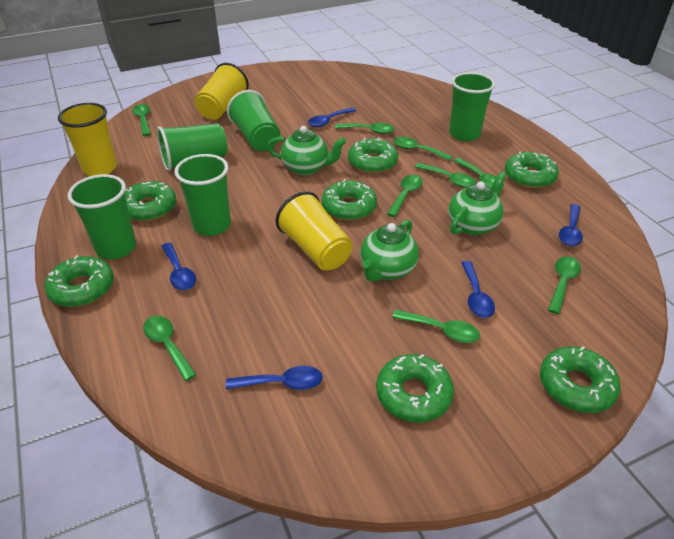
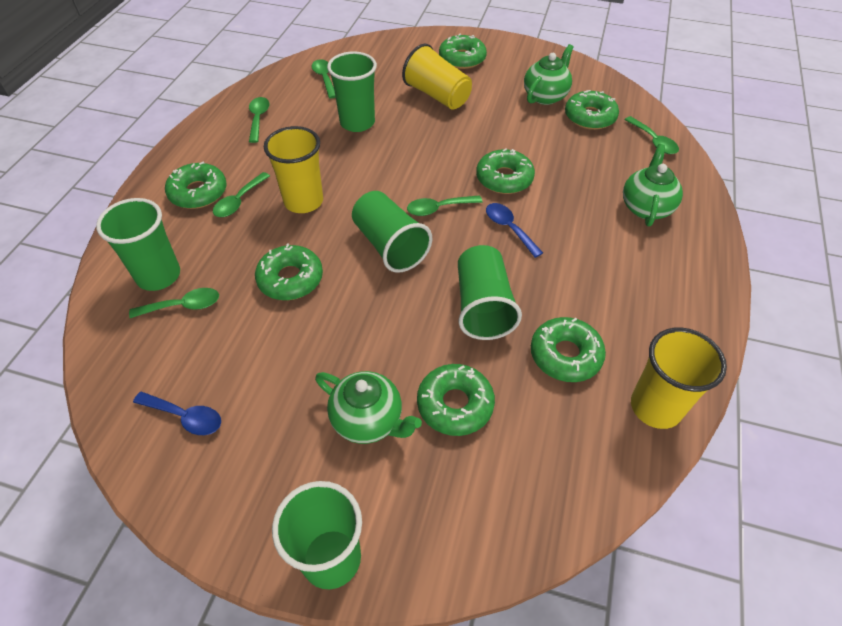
blue spoon: 5 -> 2
green spoon: 9 -> 6

